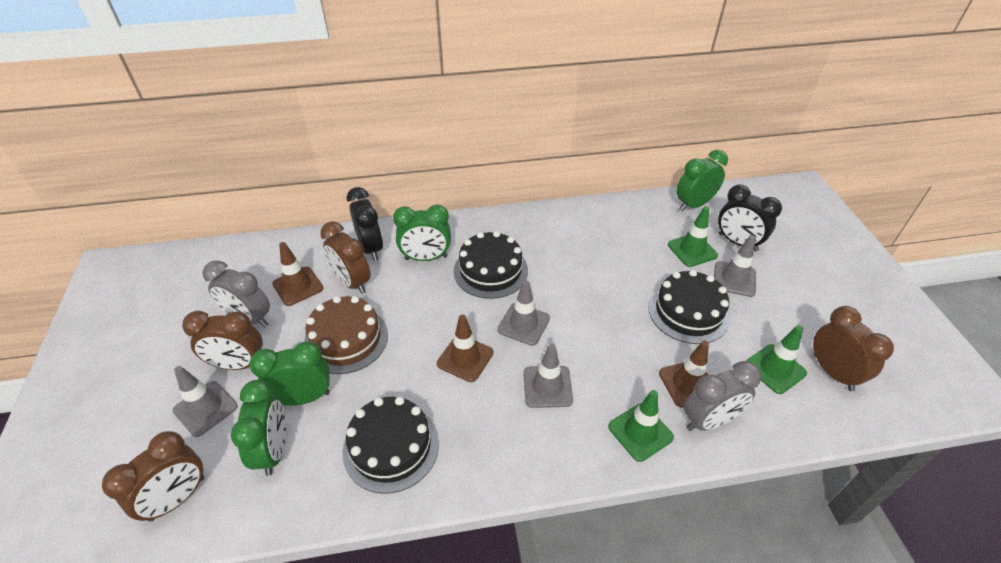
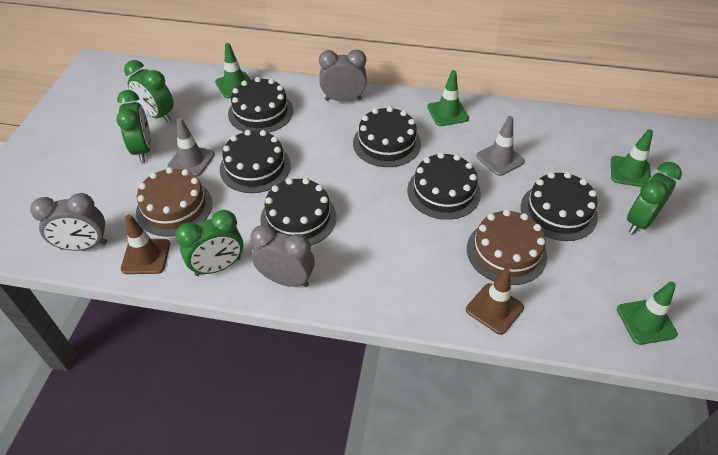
black cake: 3 -> 6
black clock: 2 -> 0
brown cake: 1 -> 2
brown clock: 4 -> 0
brown traffic cone: 3 -> 2
green traffic cone: 3 -> 4
grey clock: 2 -> 3
grey traffic cone: 4 -> 2

